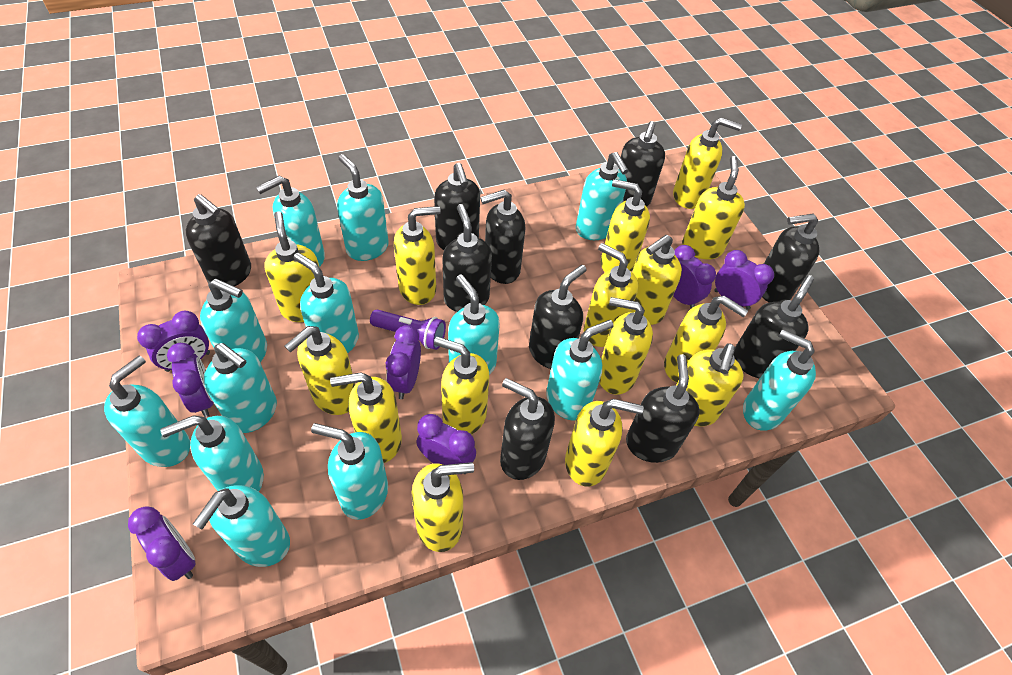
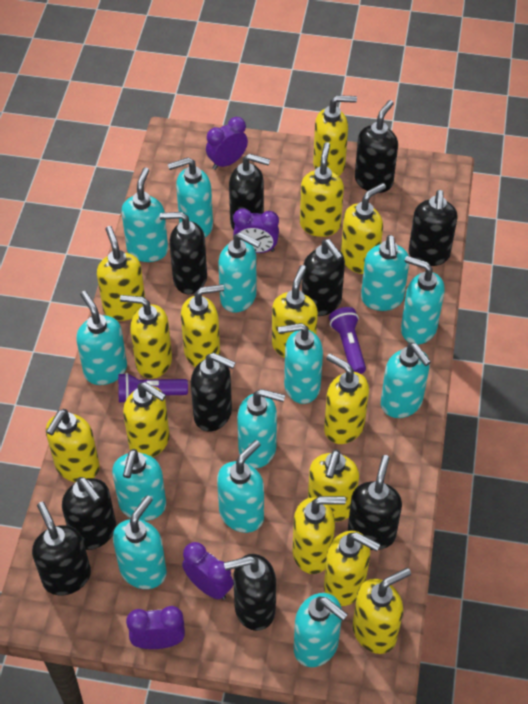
purple clock: 7 -> 4
purple flashlight: 1 -> 2
yellow soap dispenser: 15 -> 14

